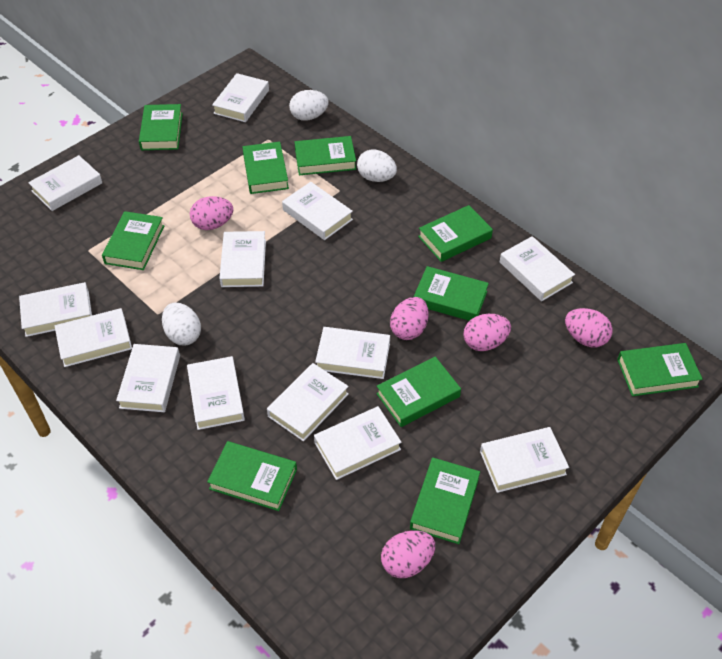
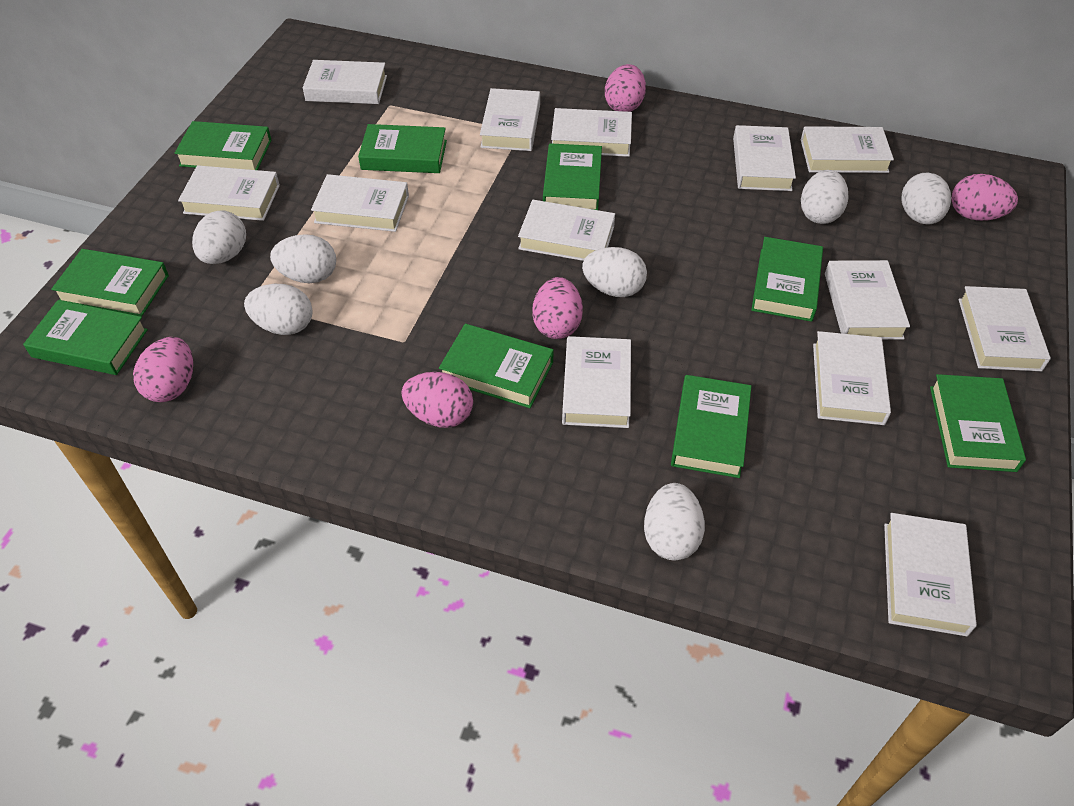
green book: 10 -> 9
white egg: 3 -> 7

